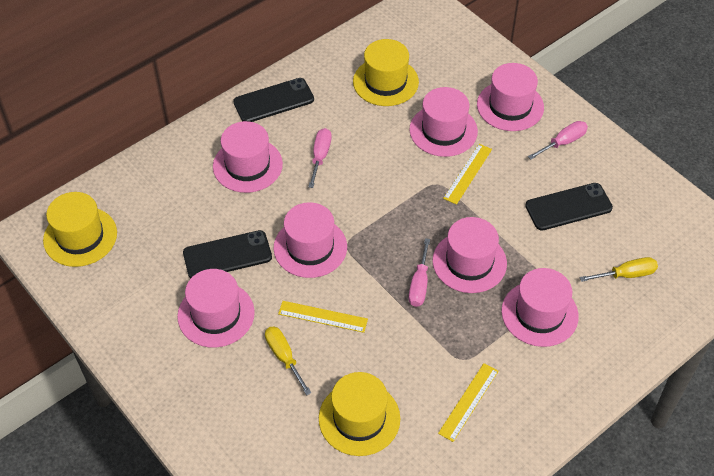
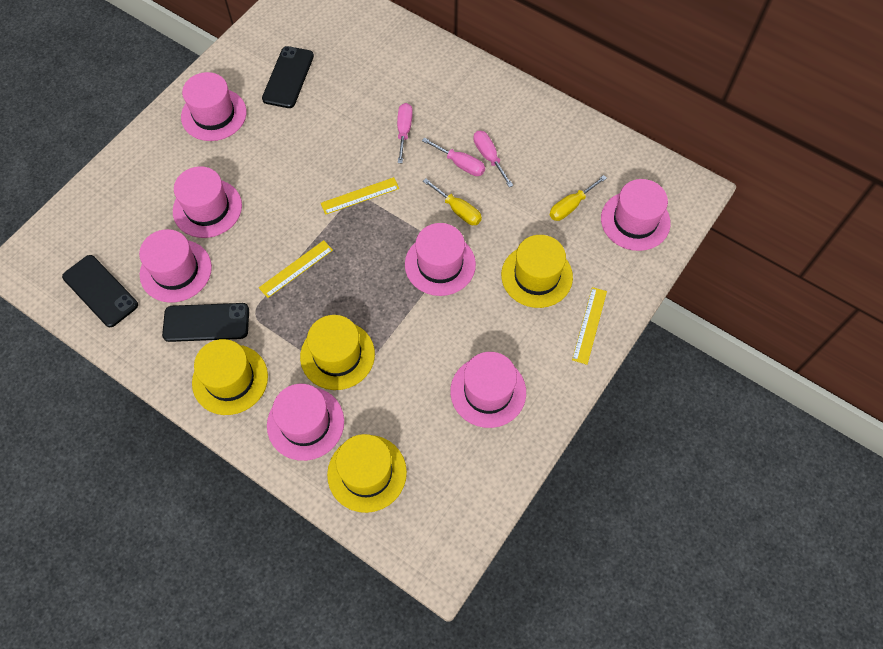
yellow hat: 3 -> 4

